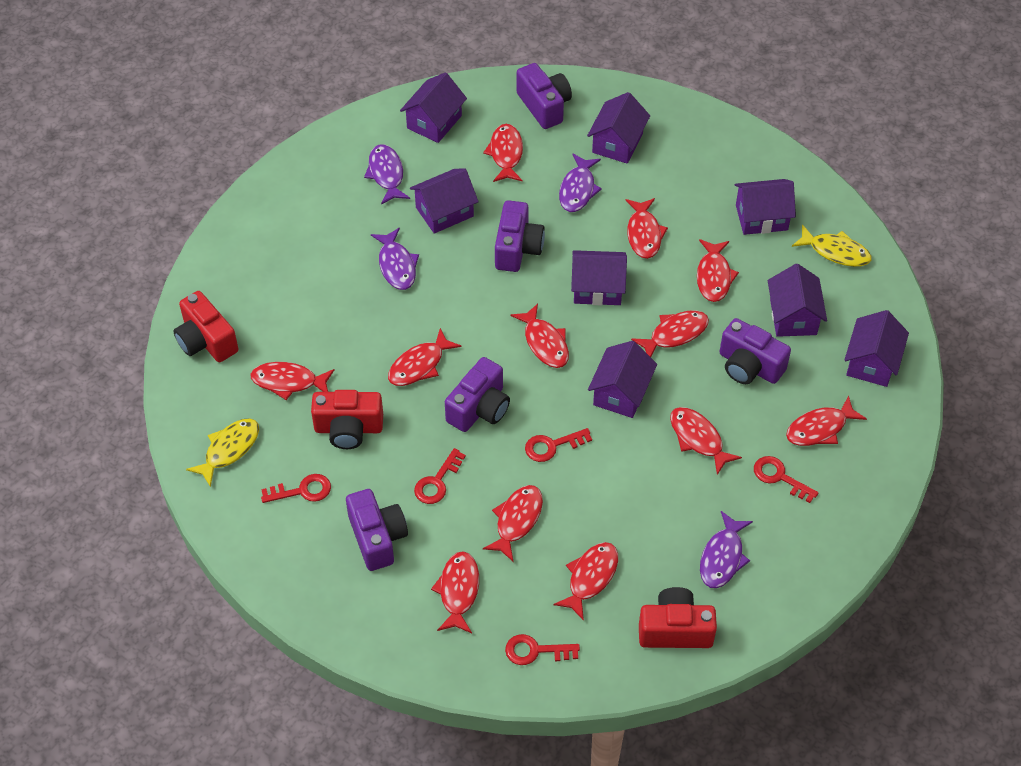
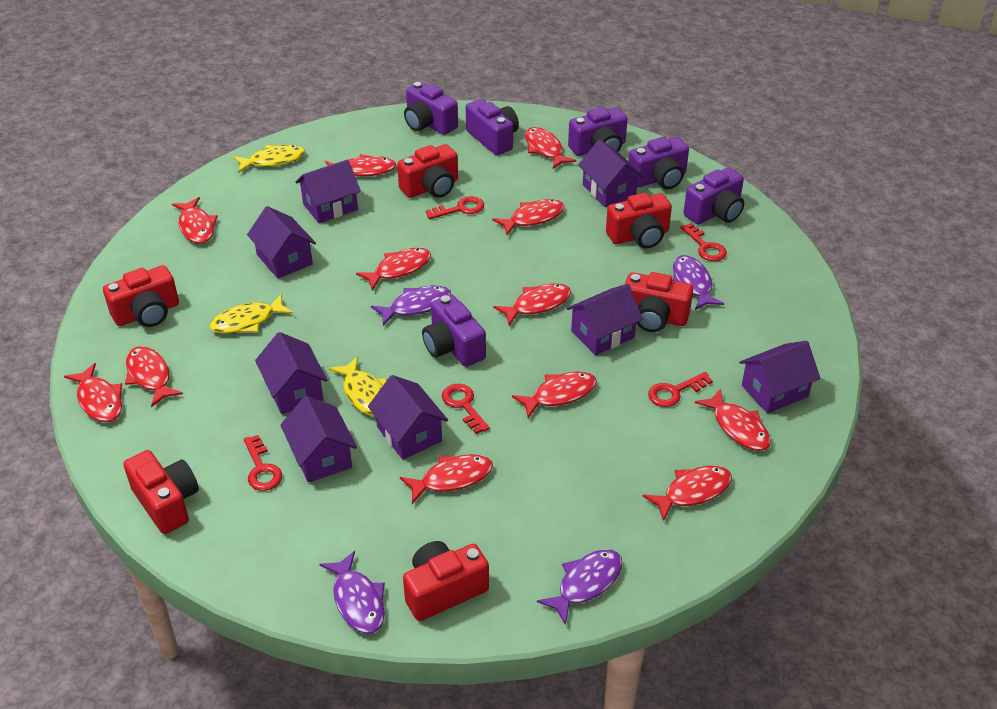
purple camera: 5 -> 6
red camera: 3 -> 6
yellow fish: 2 -> 3

